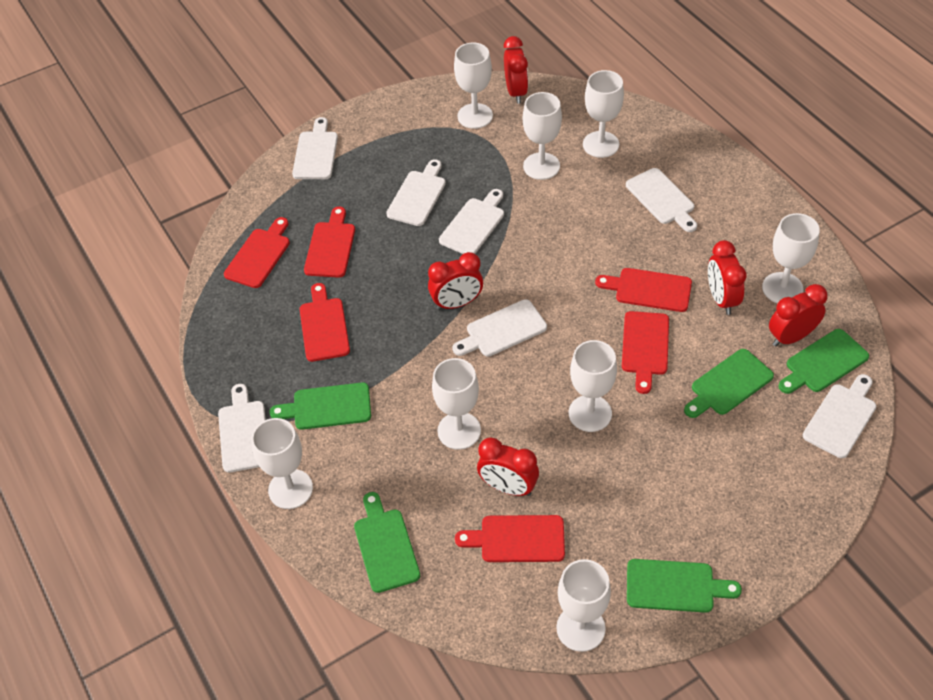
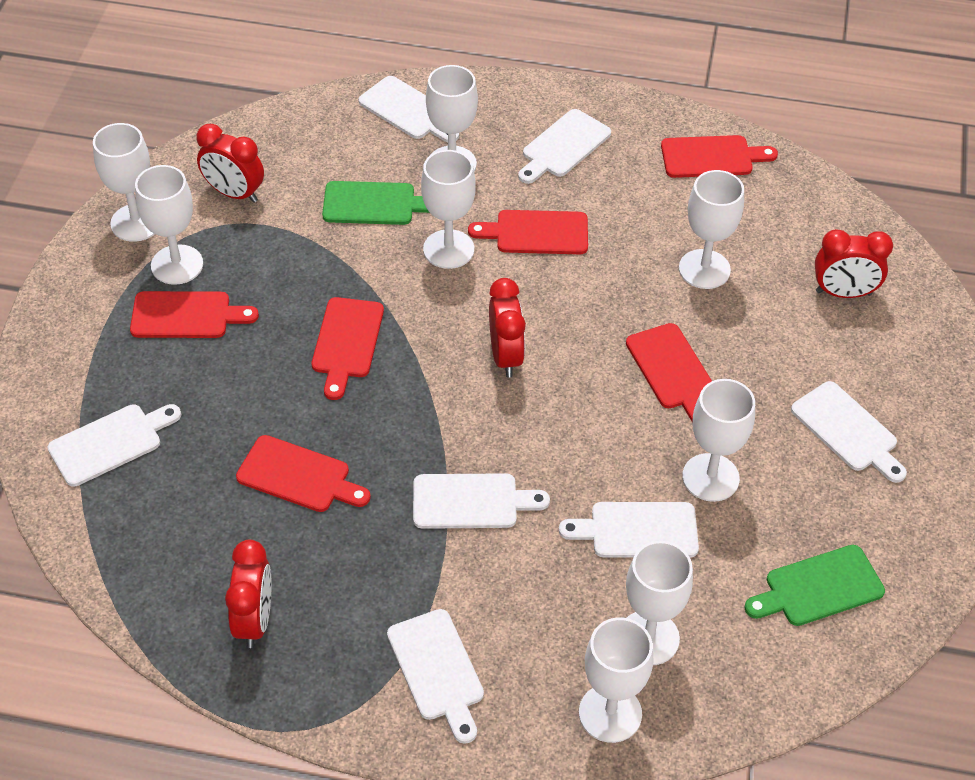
green cutting board: 5 -> 2
red clock: 5 -> 4

